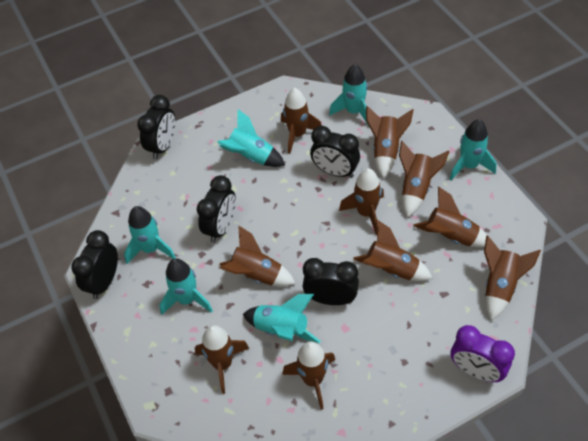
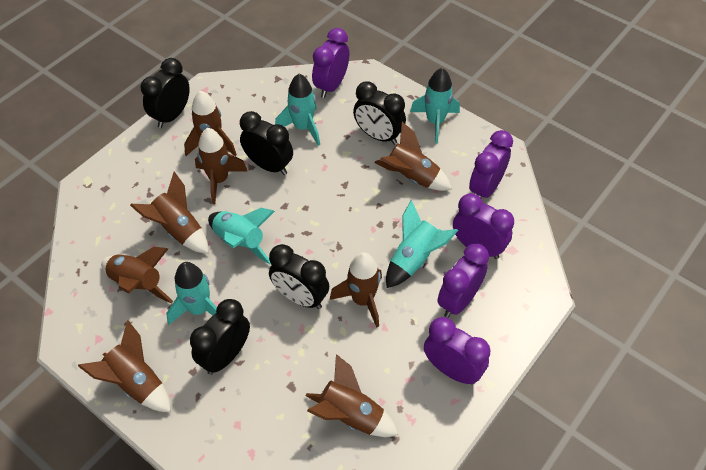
brown rocket: 10 -> 8
purple clock: 1 -> 5
turquoise rocket: 6 -> 5

